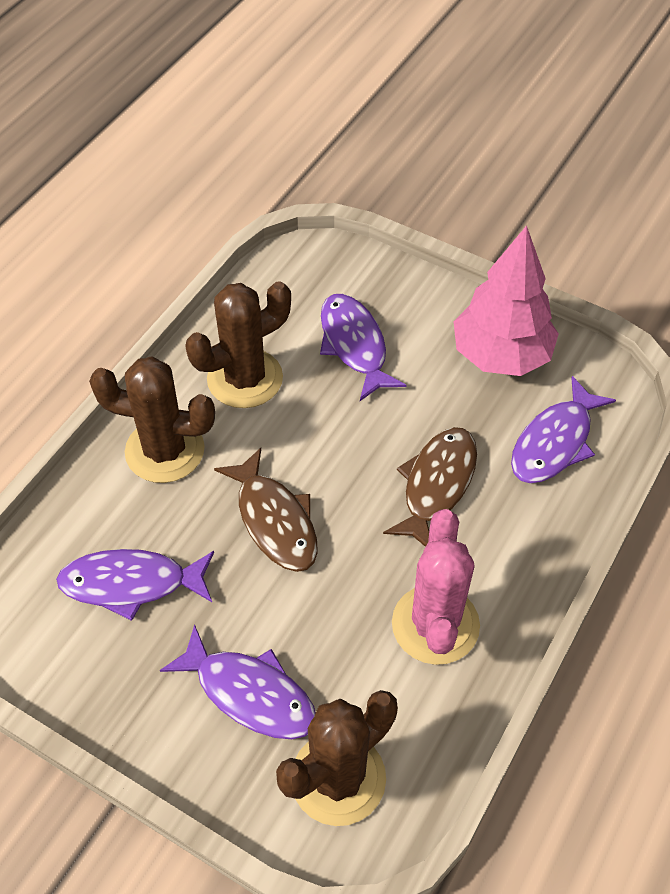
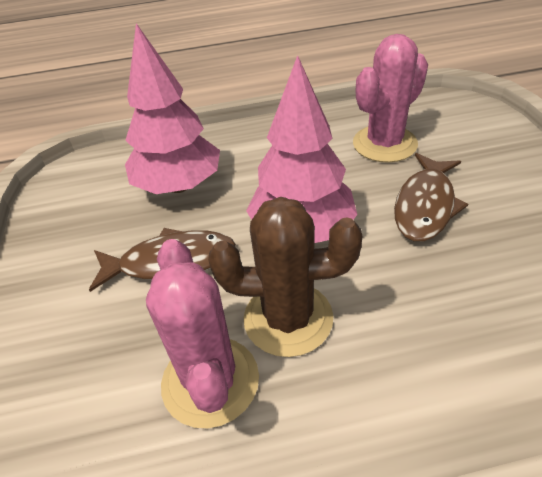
brown cactus: 3 -> 1
pink cactus: 1 -> 2
pink tree: 1 -> 2
purple fish: 4 -> 0

